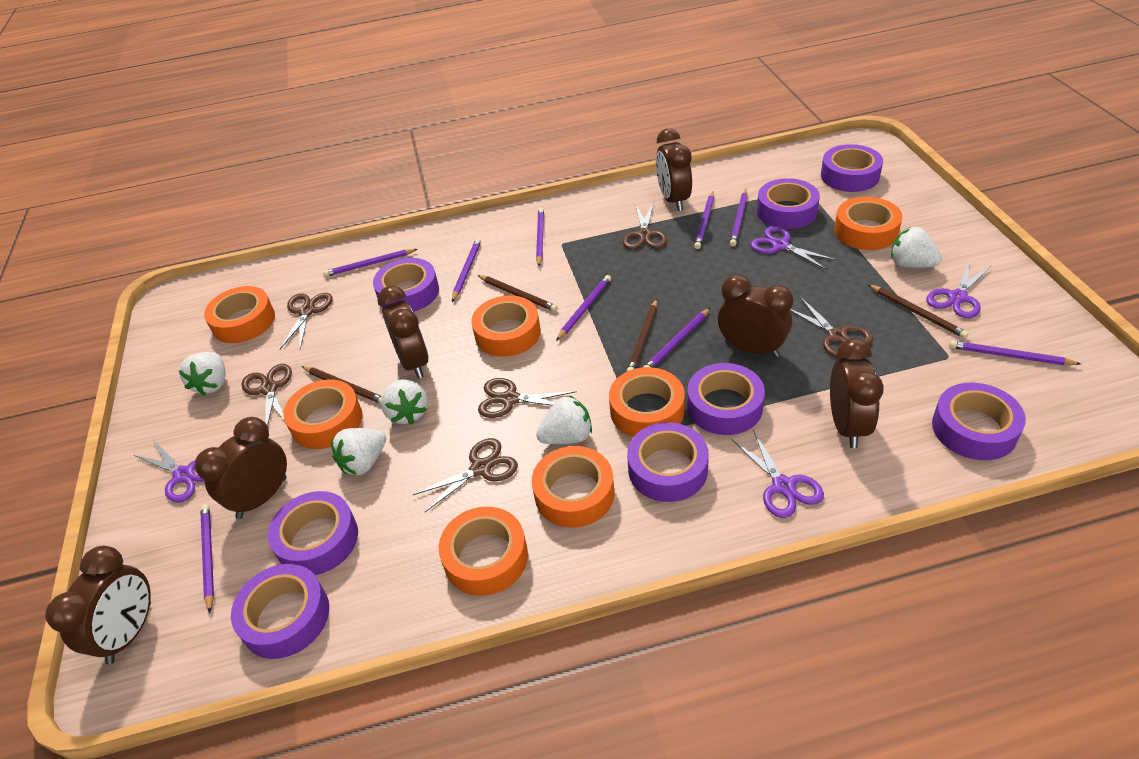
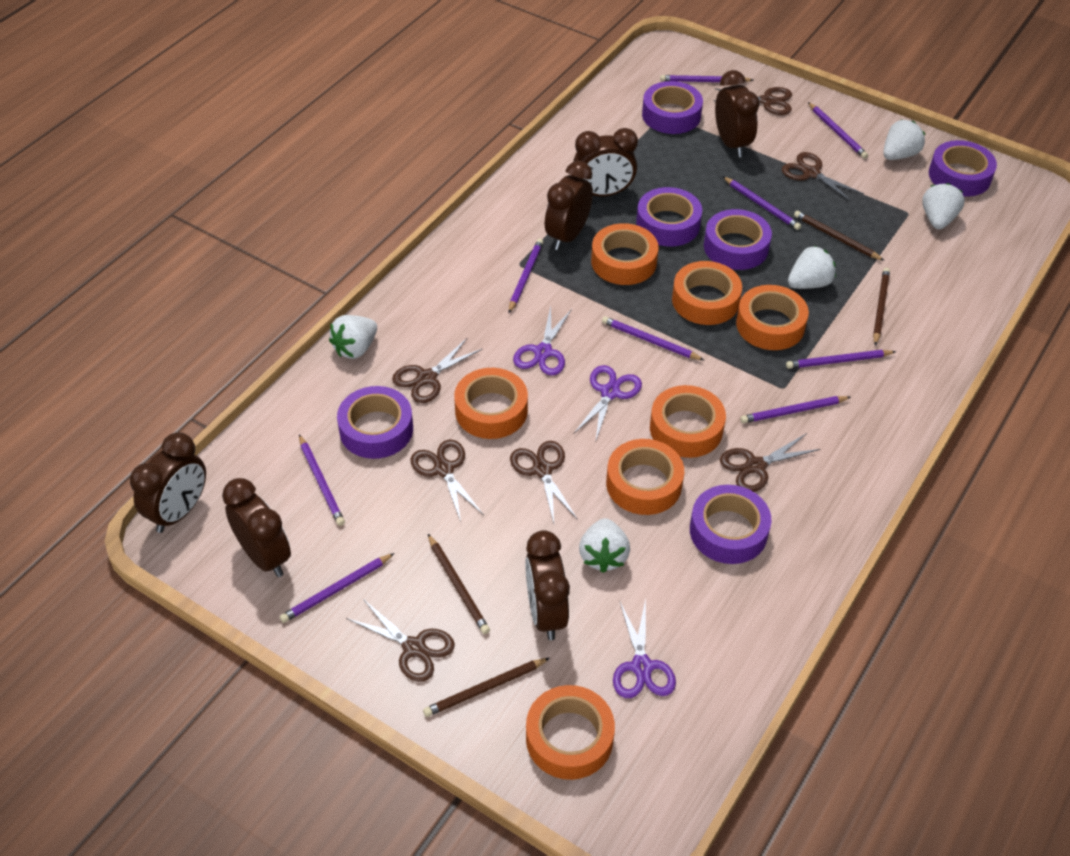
brown scissors: 6 -> 7
purple scissors: 4 -> 3
purple tape: 8 -> 6

